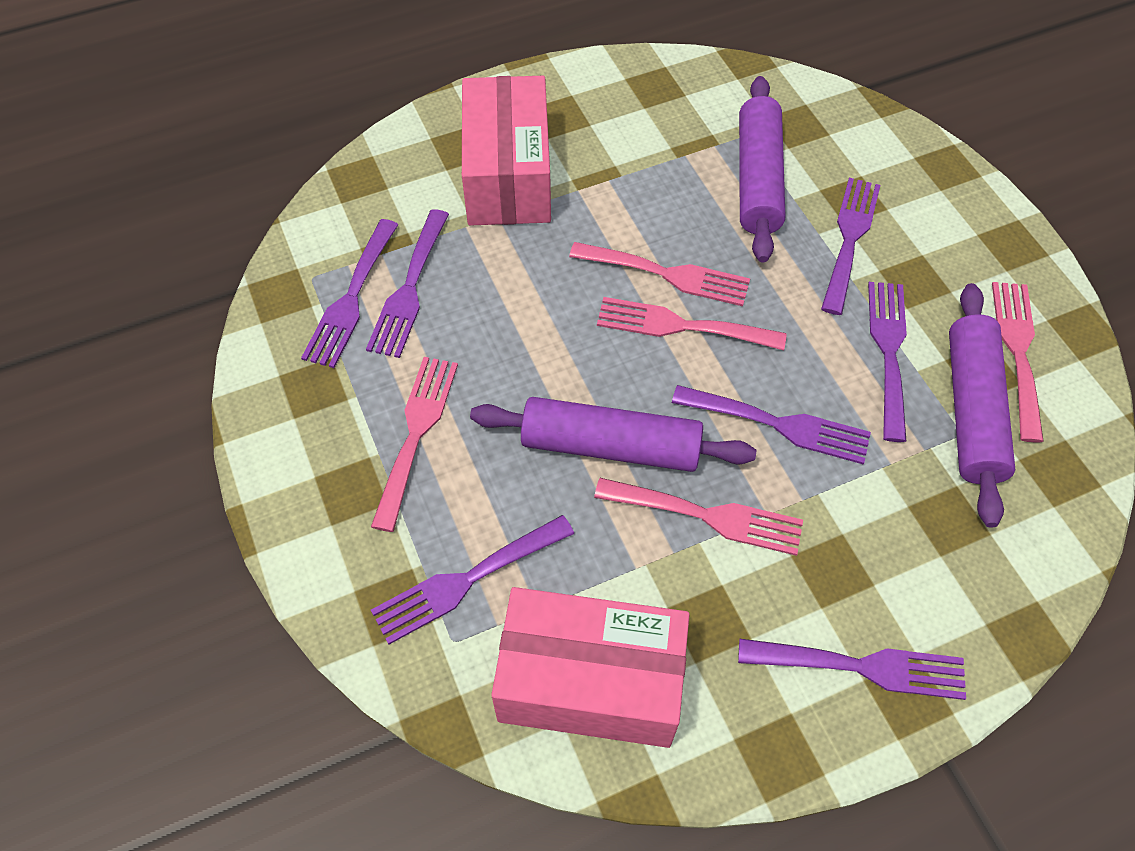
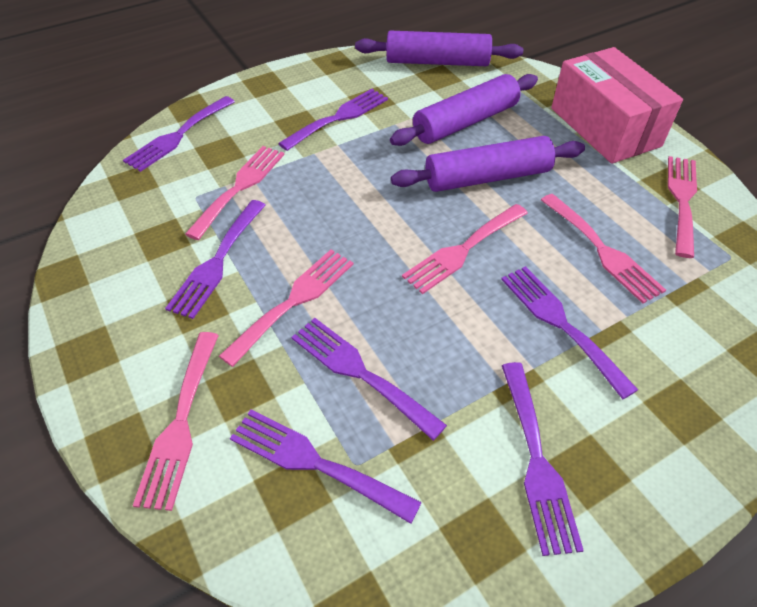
pink box: 2 -> 1
pink fork: 5 -> 6

